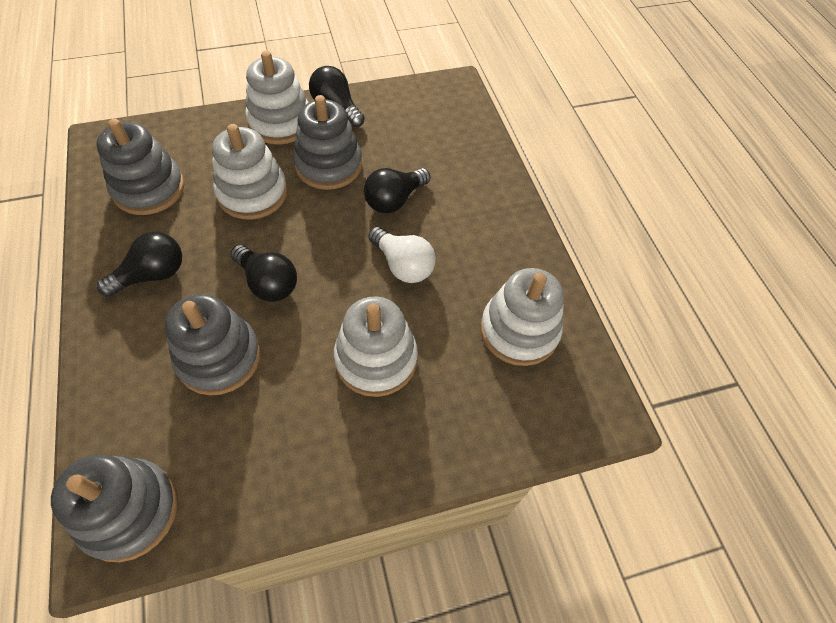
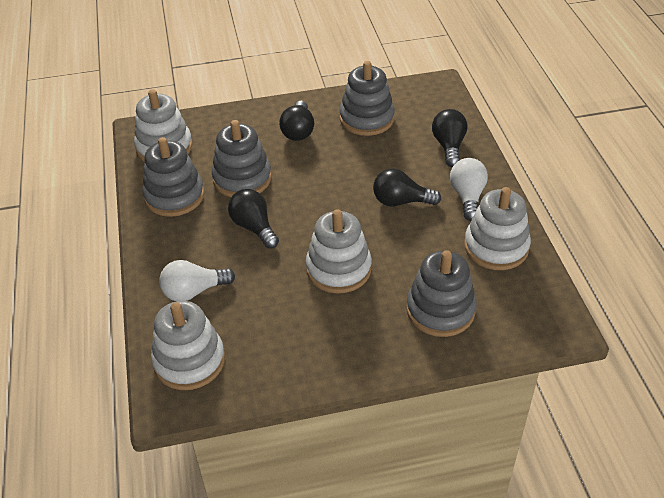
white light bulb: 1 -> 2

